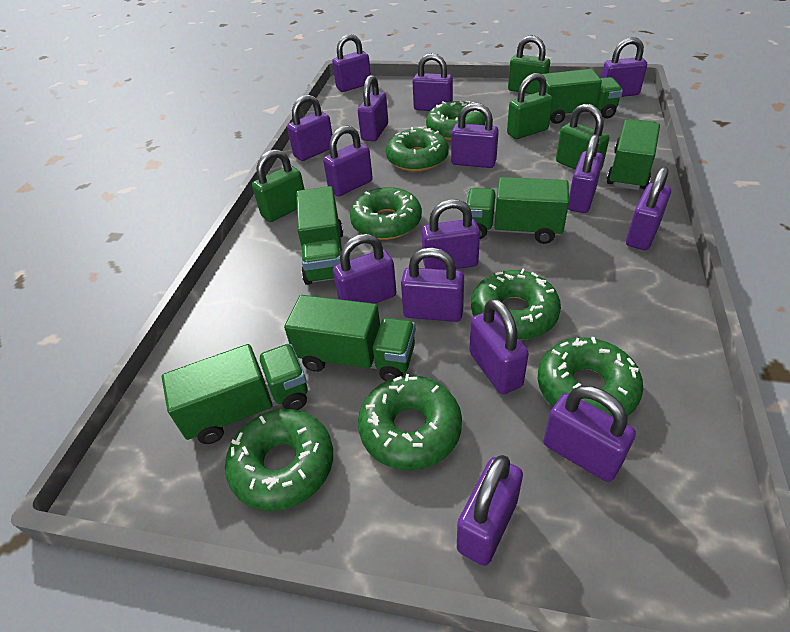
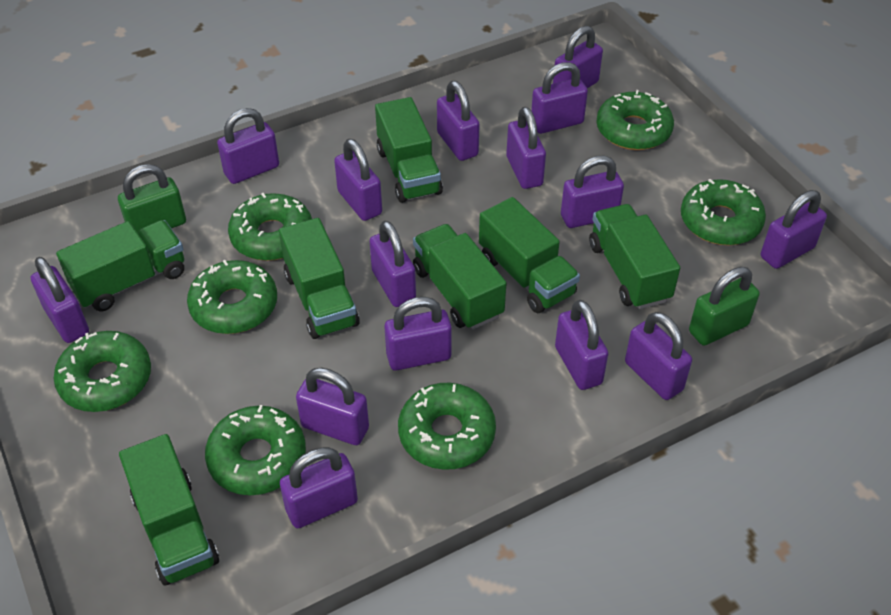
green padlock: 4 -> 2
green truck: 6 -> 7

